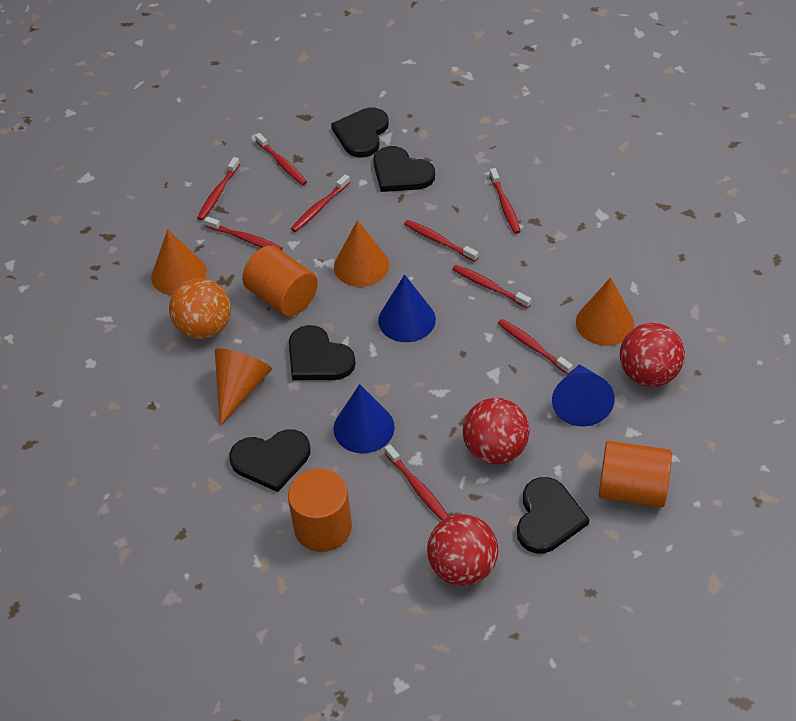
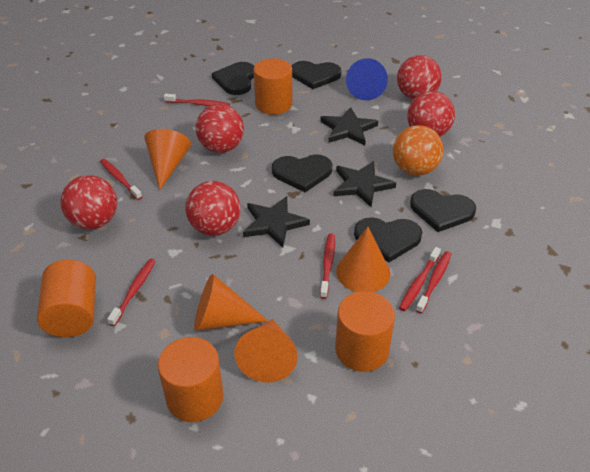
black star: 0 -> 3
blue cone: 3 -> 1
orange cylinder: 3 -> 4
red ball: 3 -> 5
red toothbrush: 9 -> 6

